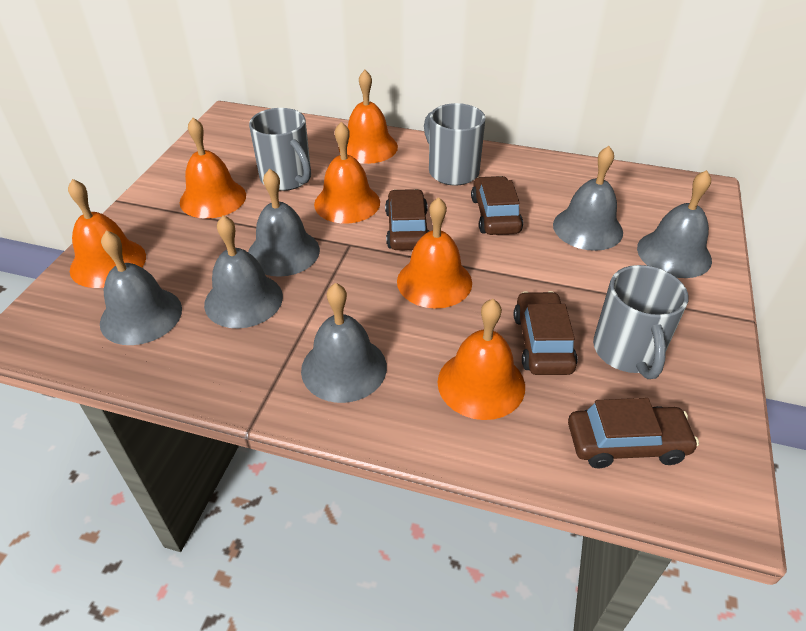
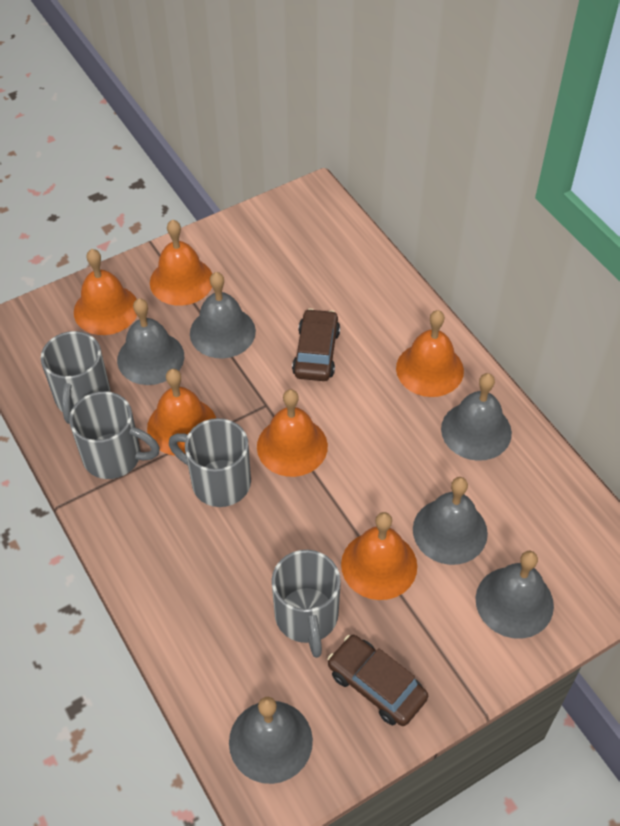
brown car: 4 -> 2
grey mug: 3 -> 4

